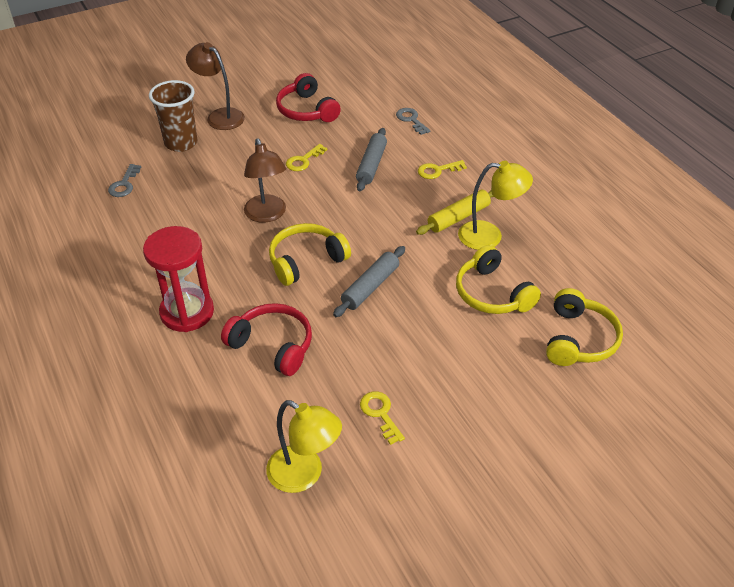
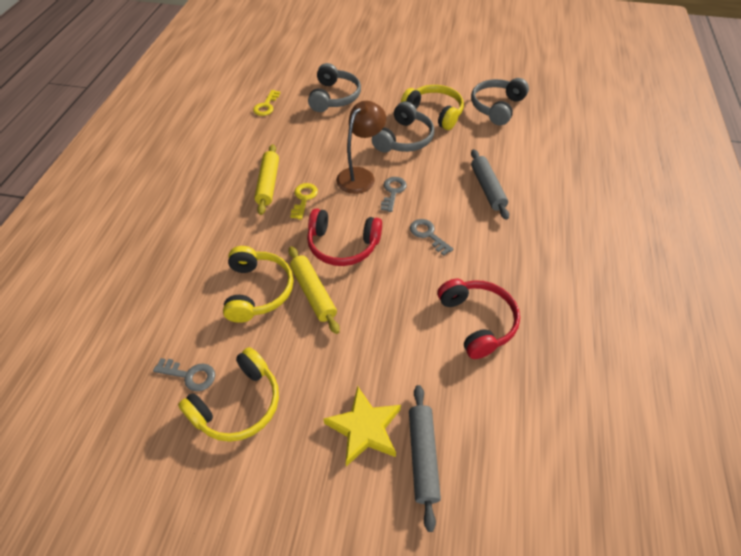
brown cup: 1 -> 0
brown lamp: 2 -> 1
grey headphones: 0 -> 3
grey key: 2 -> 3
red hourglass: 1 -> 0
yellow key: 3 -> 2
yellow lamp: 2 -> 0
yellow rolling pin: 1 -> 2
yellow star: 0 -> 1

